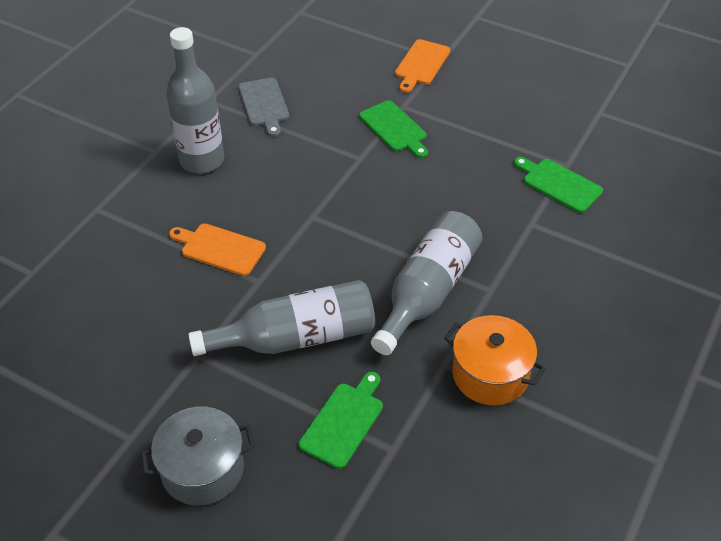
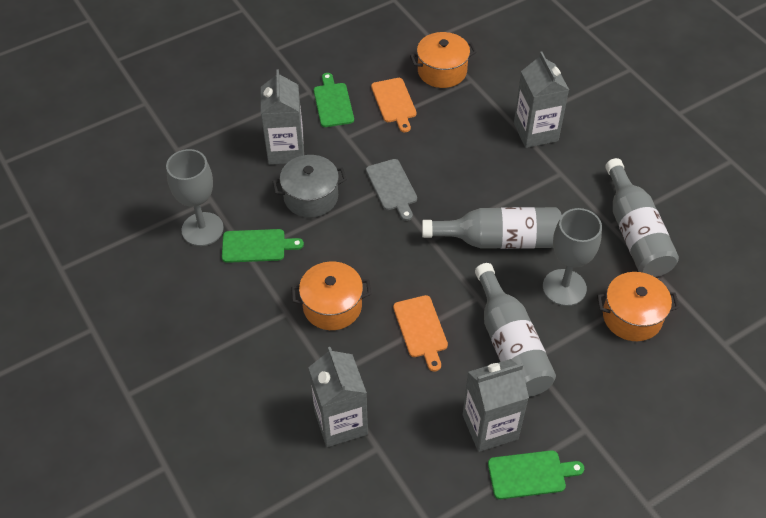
grey carton: 0 -> 4
grey goblet: 0 -> 2
orange pot: 1 -> 3

